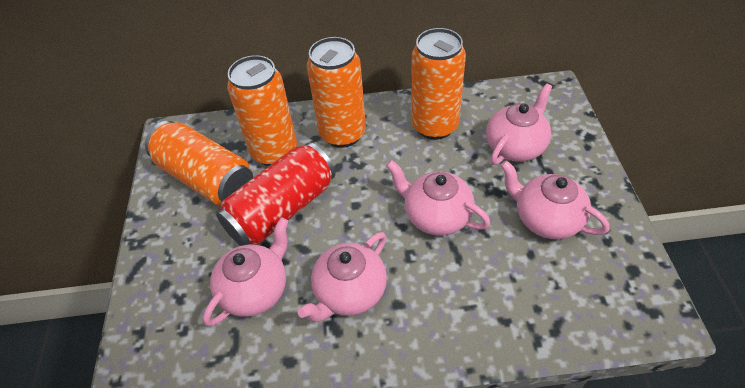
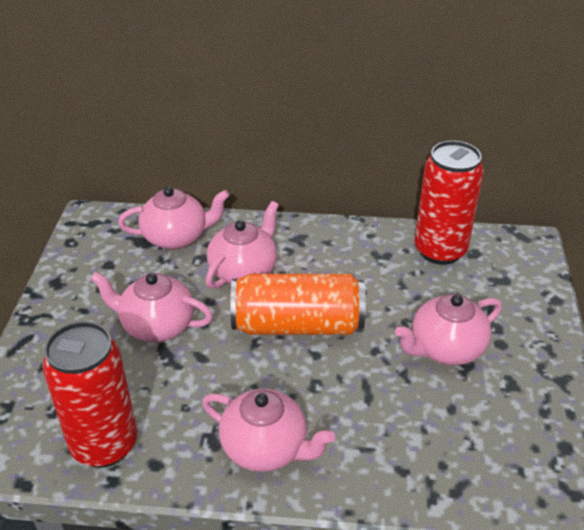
orange can: 4 -> 1
red can: 1 -> 2

